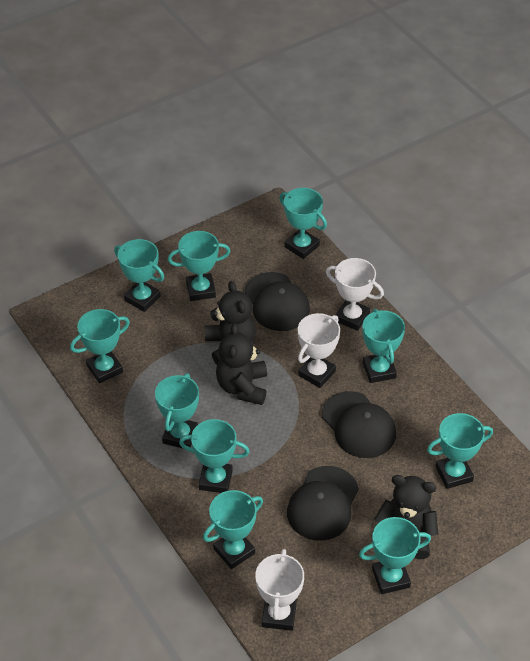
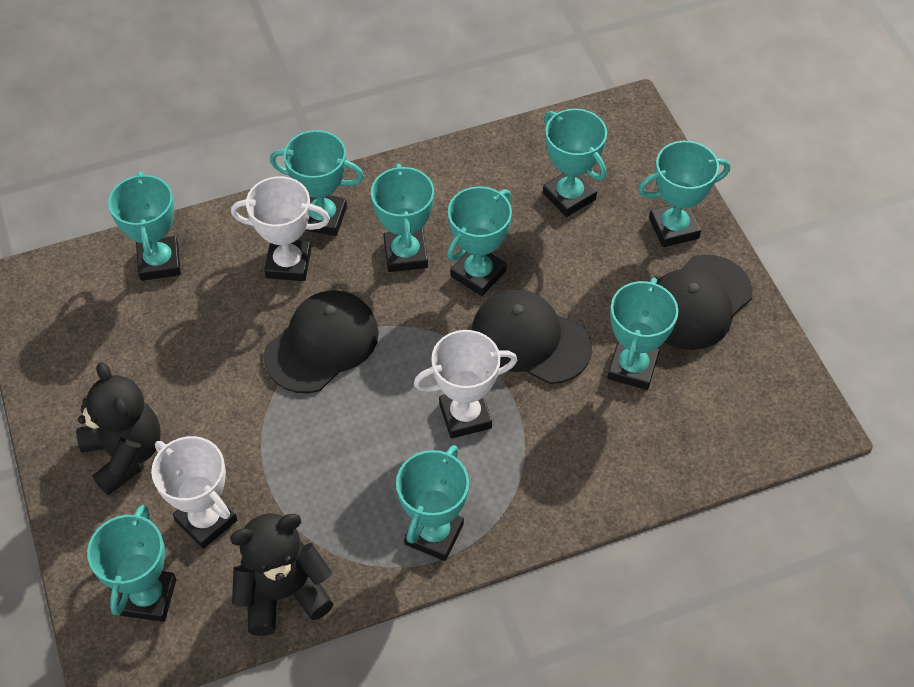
black teddy bear: 3 -> 2
turquoise trophy: 10 -> 9

